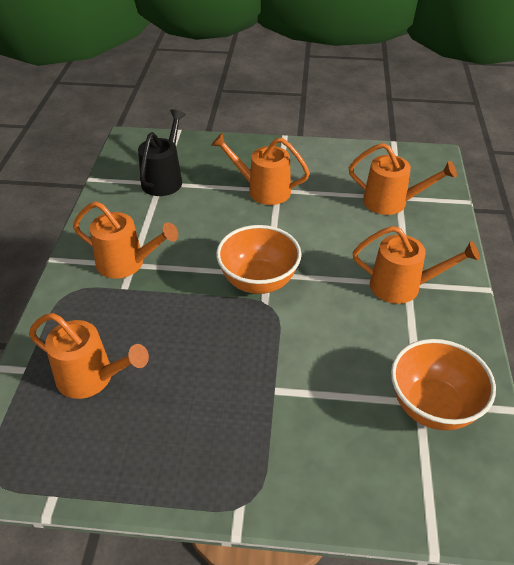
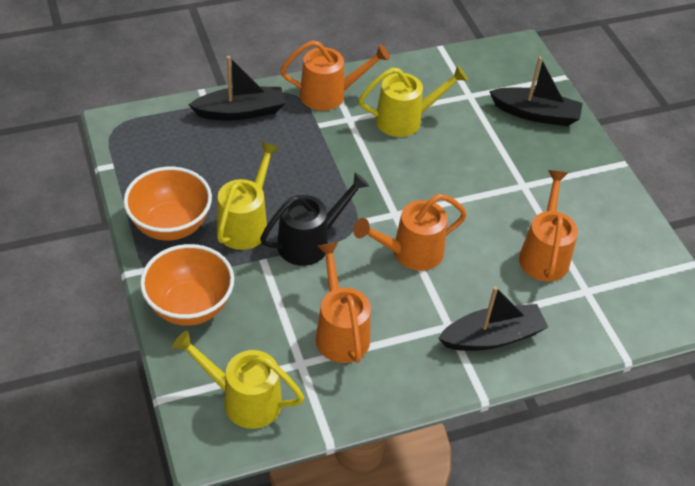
black boat: 0 -> 3
orange watering can: 5 -> 4
yellow watering can: 0 -> 3

